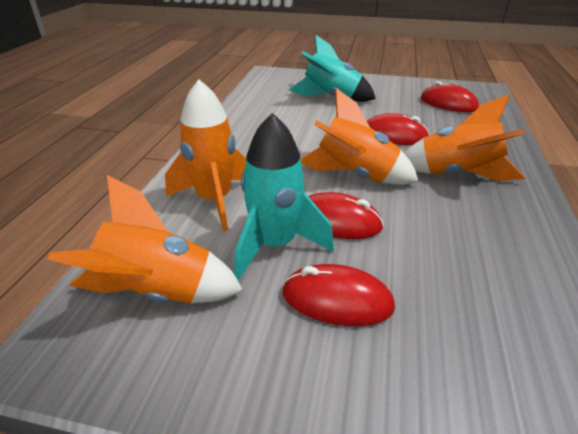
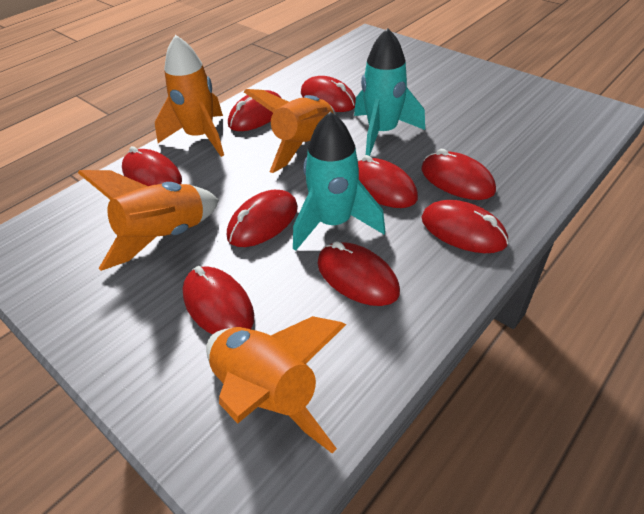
red mouse: 4 -> 9

